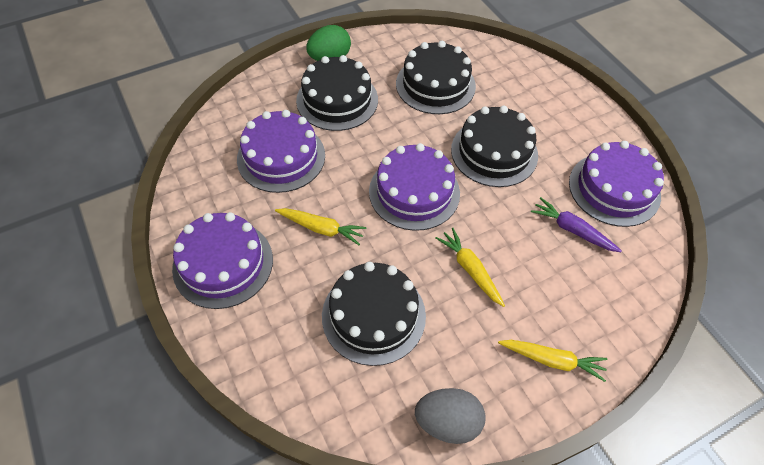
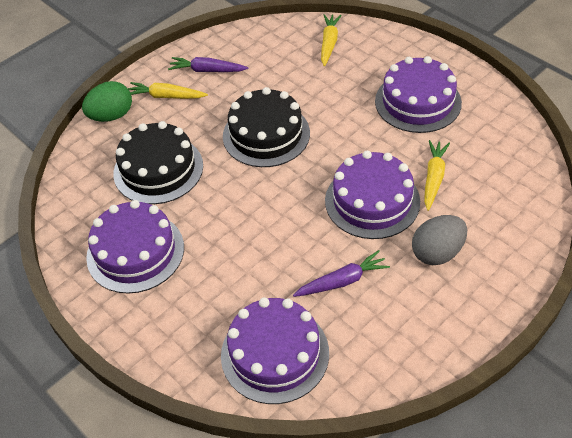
black cake: 4 -> 2
purple carrot: 1 -> 2

